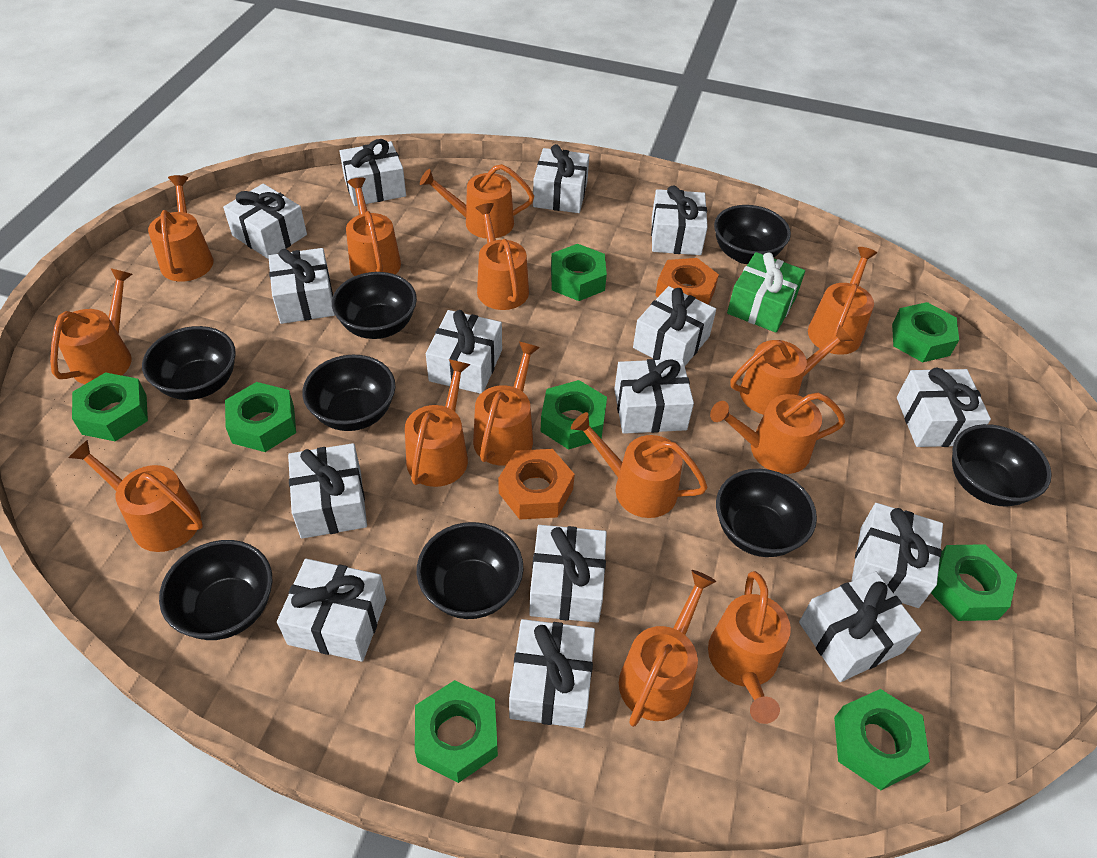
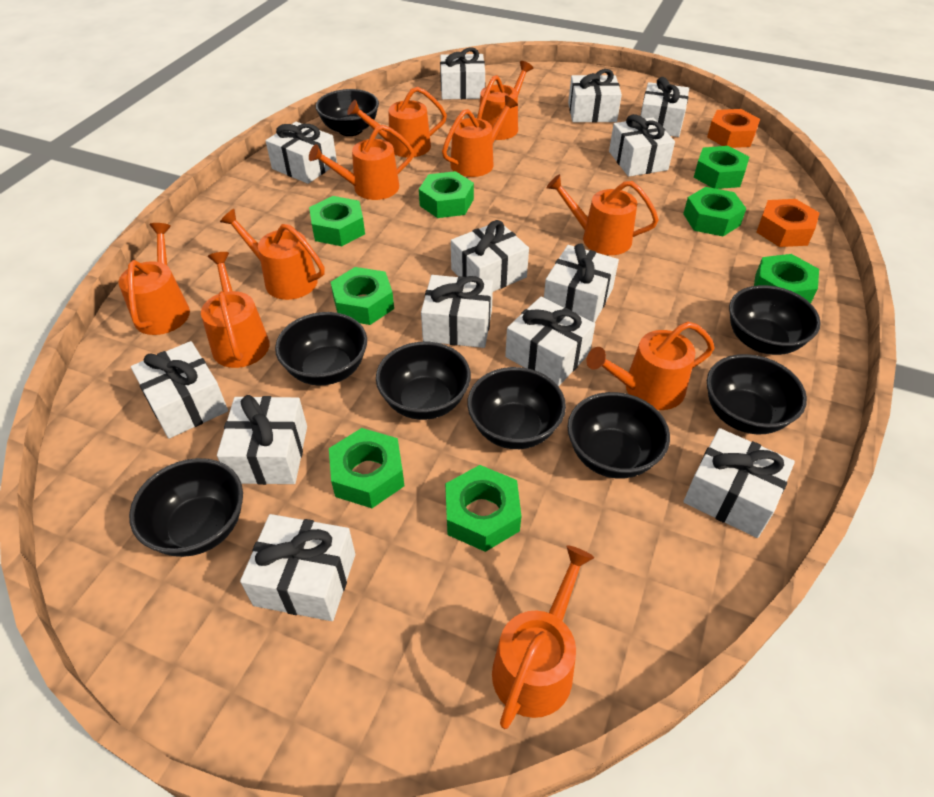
green gift: 1 -> 0
orange watering can: 14 -> 10
white gift: 15 -> 13

